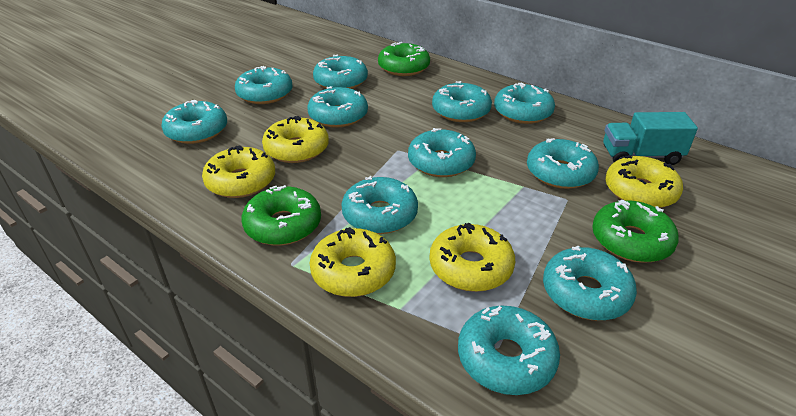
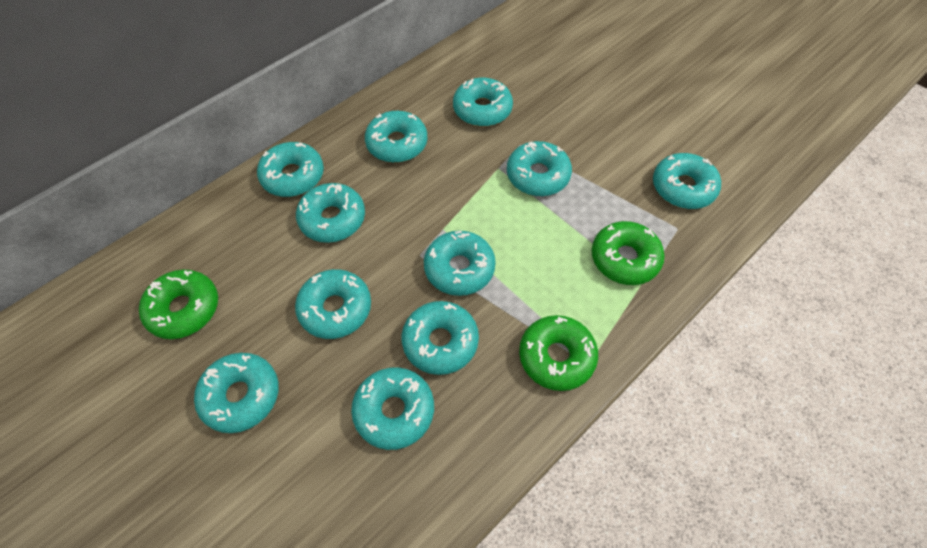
turquoise truck: 1 -> 0
yellow donut: 5 -> 0

